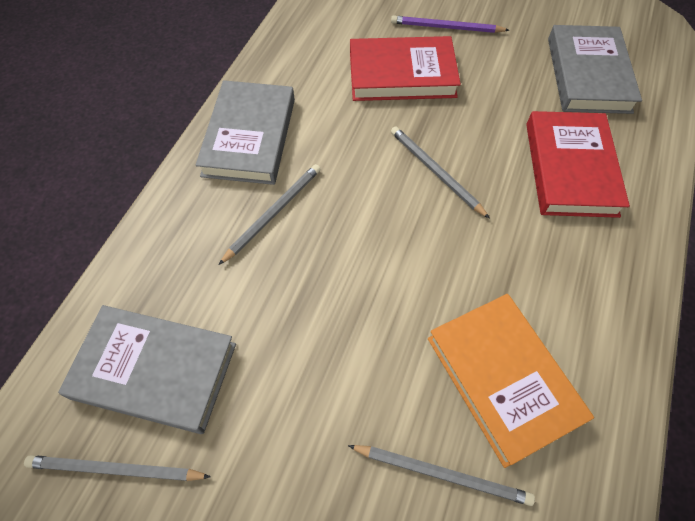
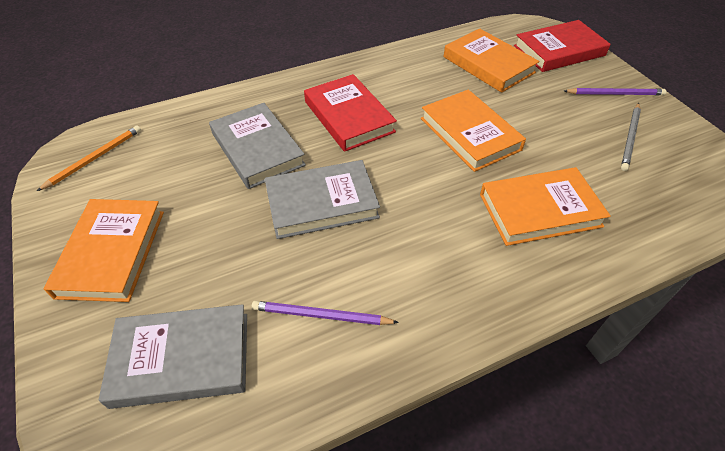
grey pencil: 4 -> 1
orange book: 1 -> 4
orange pencil: 0 -> 1
purple pencil: 1 -> 2

